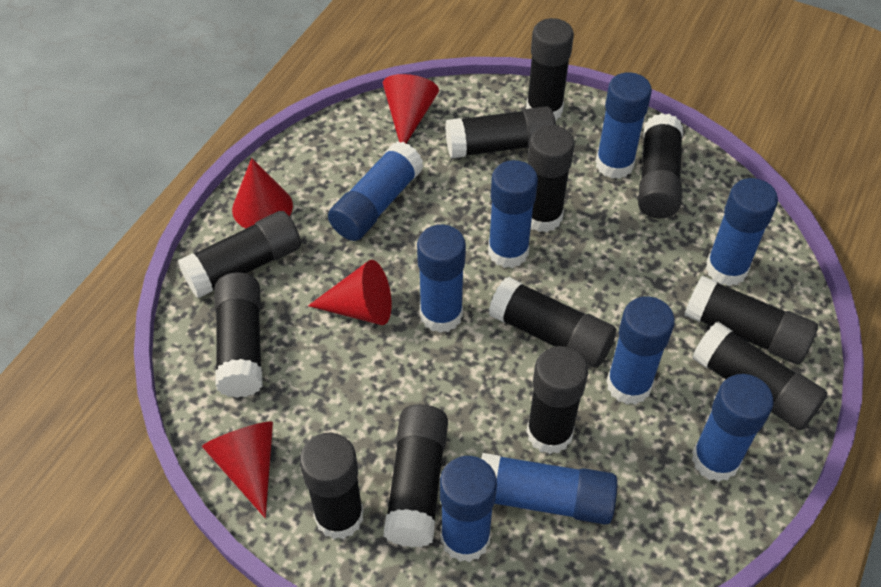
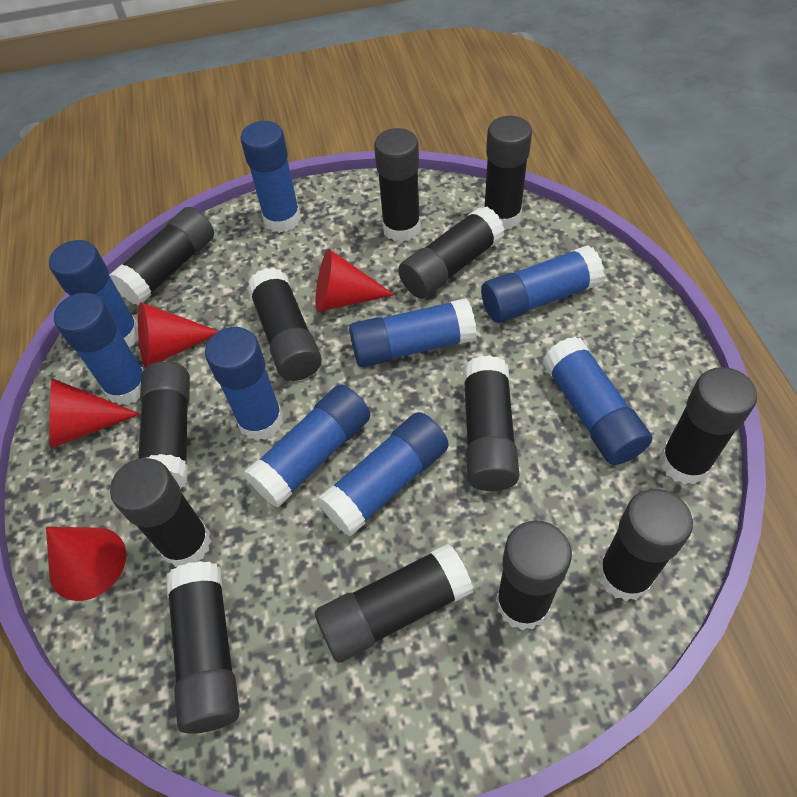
black glue stick: 12 -> 13

